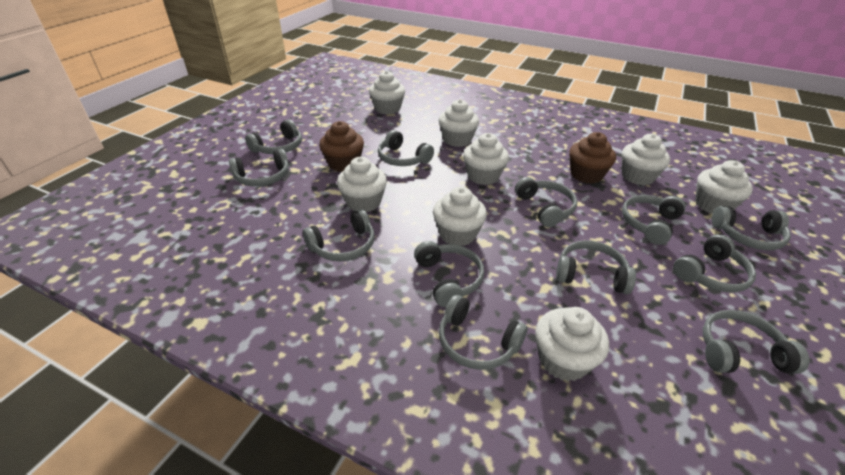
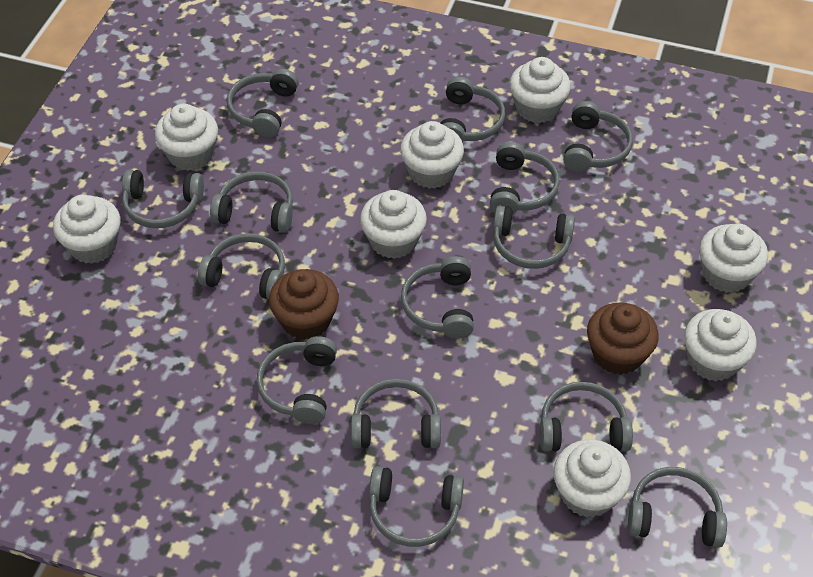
grey headphones: 12 -> 14

